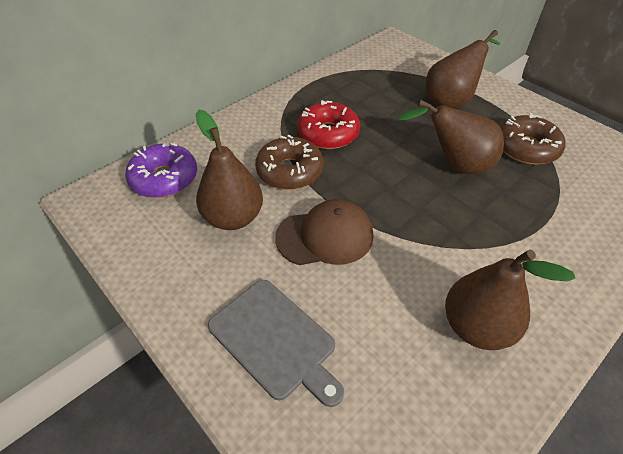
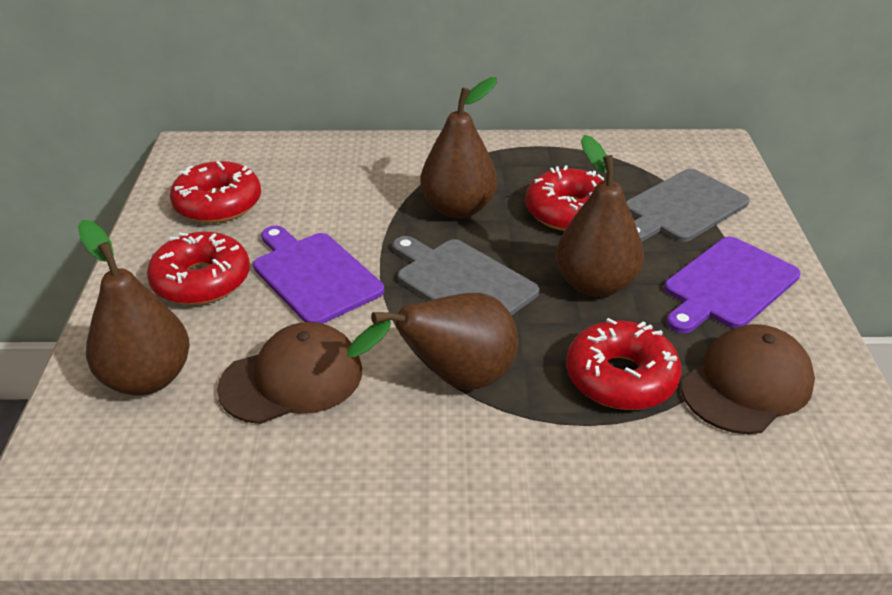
brown cap: 1 -> 2
brown donut: 2 -> 0
grey cutting board: 1 -> 2
purple cutting board: 0 -> 2
purple donut: 1 -> 0
red donut: 1 -> 4

